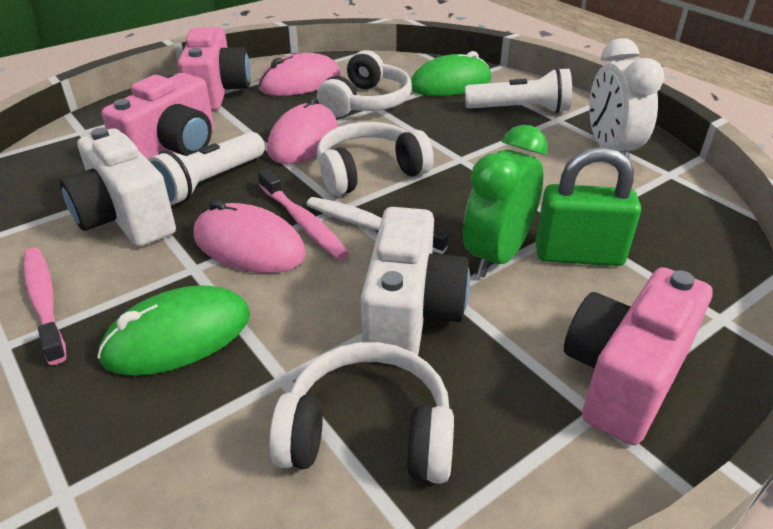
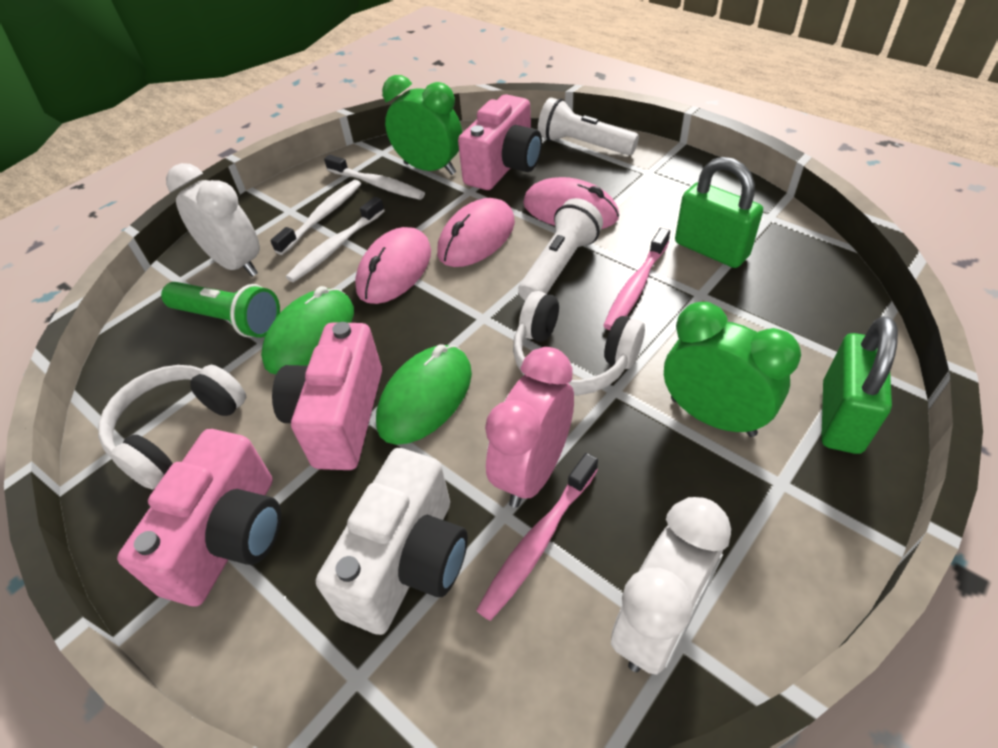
green clock: 1 -> 2
green flashlight: 0 -> 1
green padlock: 1 -> 2
pink clock: 0 -> 1
white camera: 2 -> 1
white clock: 1 -> 2
white headphones: 3 -> 2
white toothbrush: 1 -> 3

